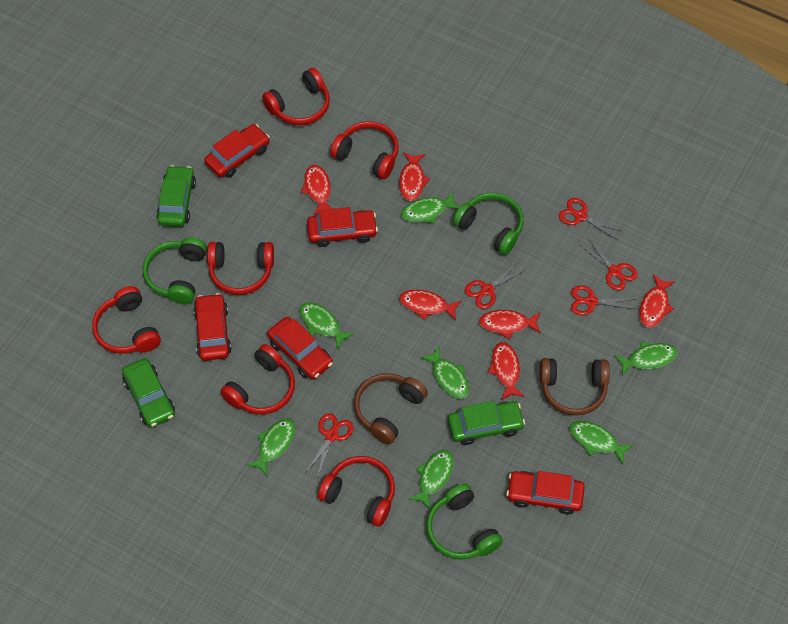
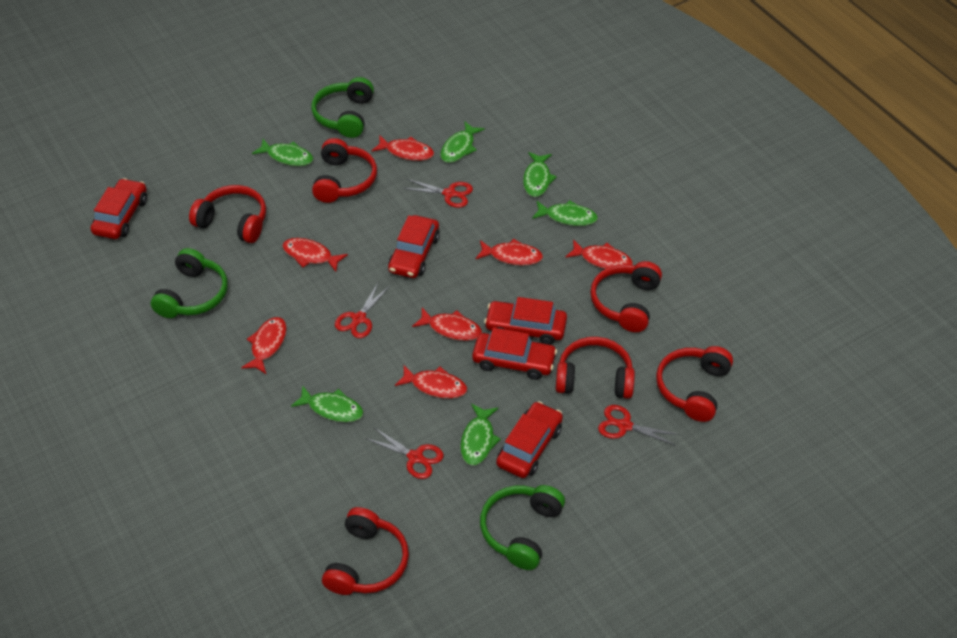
brown headphones: 2 -> 0
green car: 3 -> 0
green fish: 7 -> 6
red fish: 6 -> 7
red scissors: 5 -> 4

